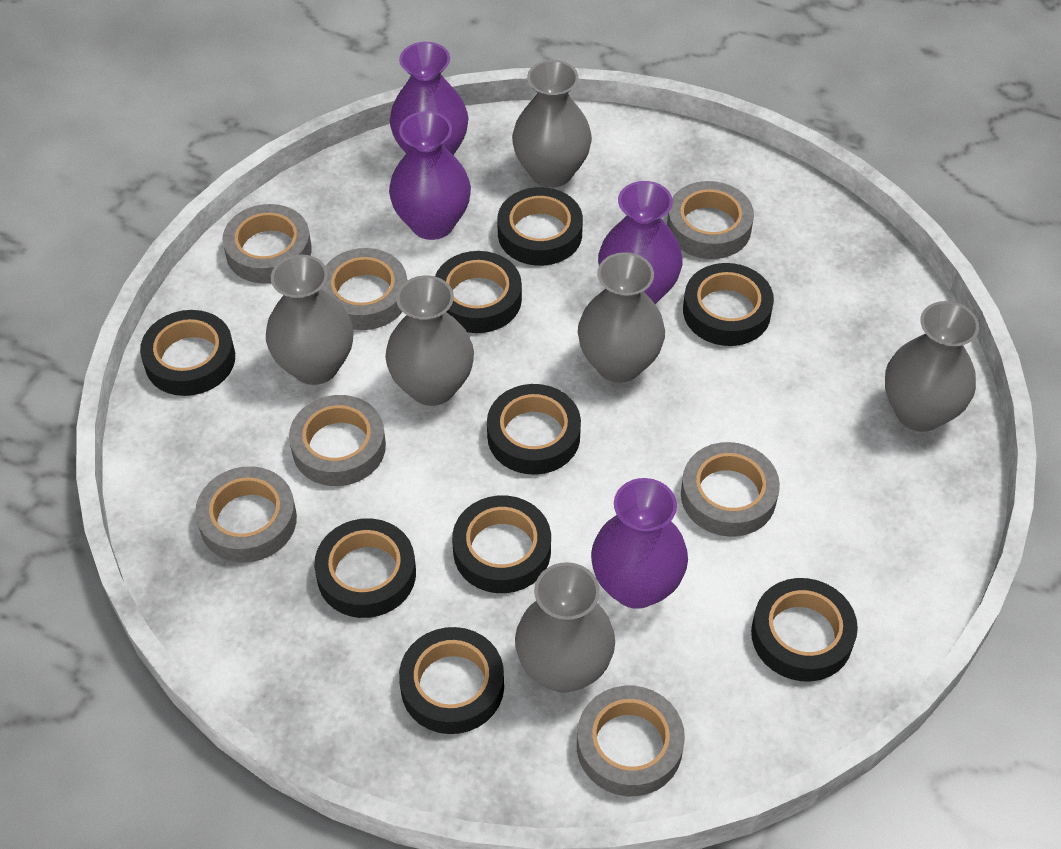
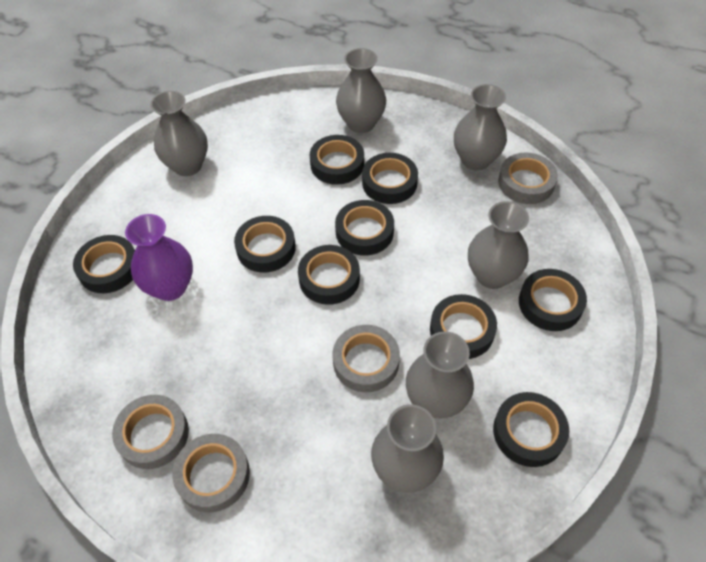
grey tape: 7 -> 4
purple vase: 4 -> 1

